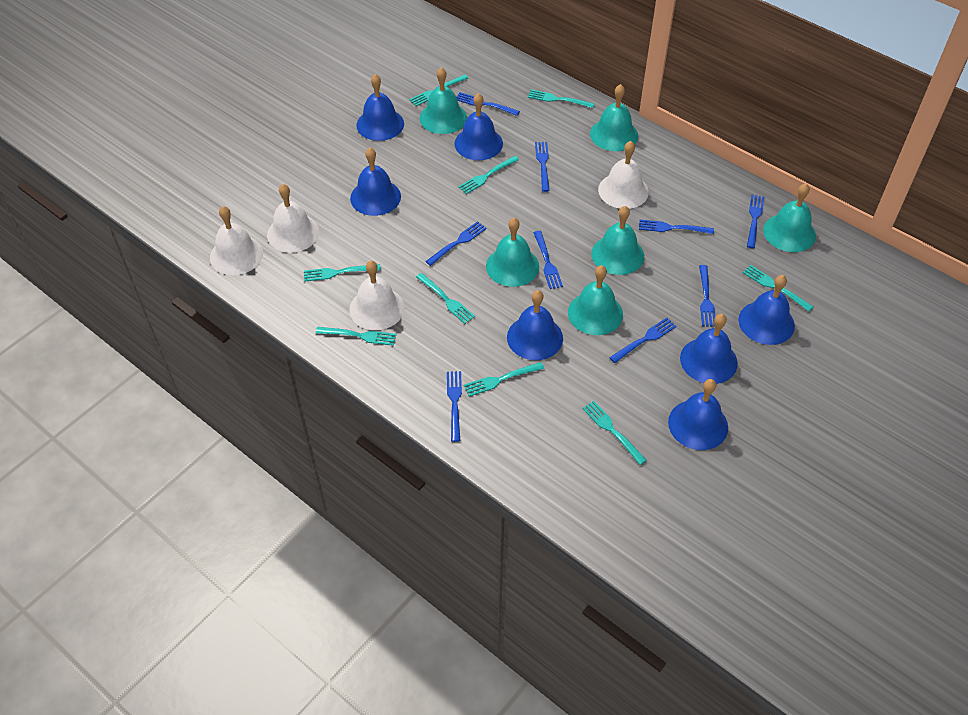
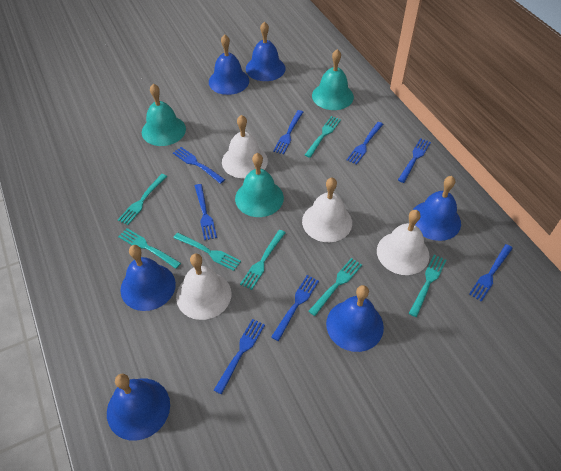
blue bell: 7 -> 6
blue fork: 9 -> 8
turquoise bell: 6 -> 3
turquoise fork: 9 -> 7

